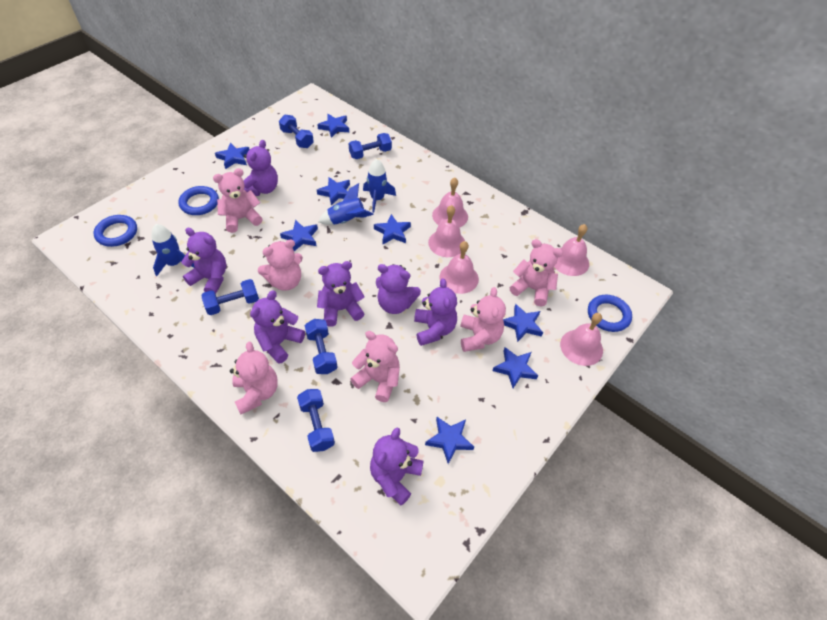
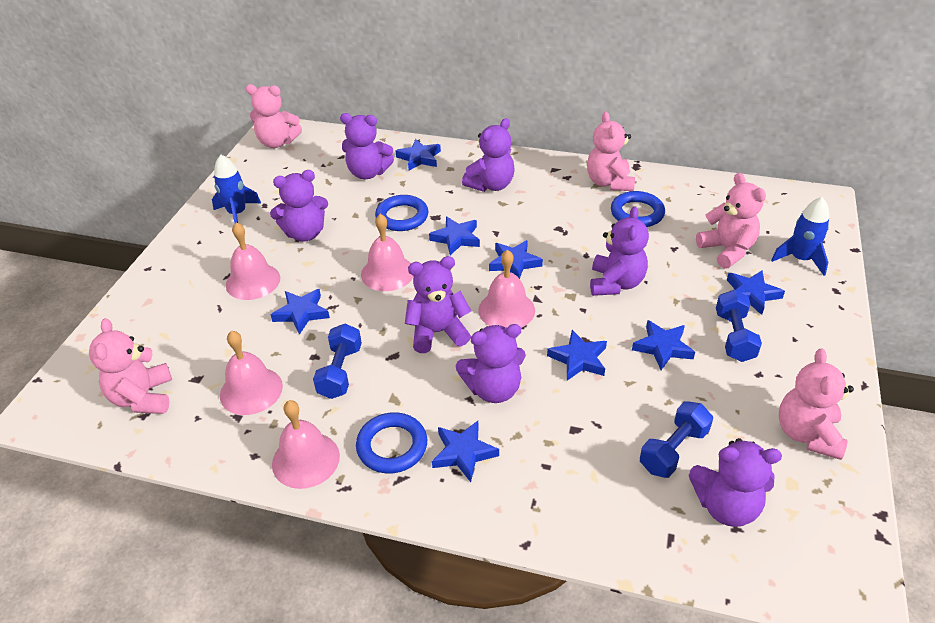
blue dumbbell: 5 -> 3
blue rocket: 3 -> 2
pink teddy bear: 6 -> 5

